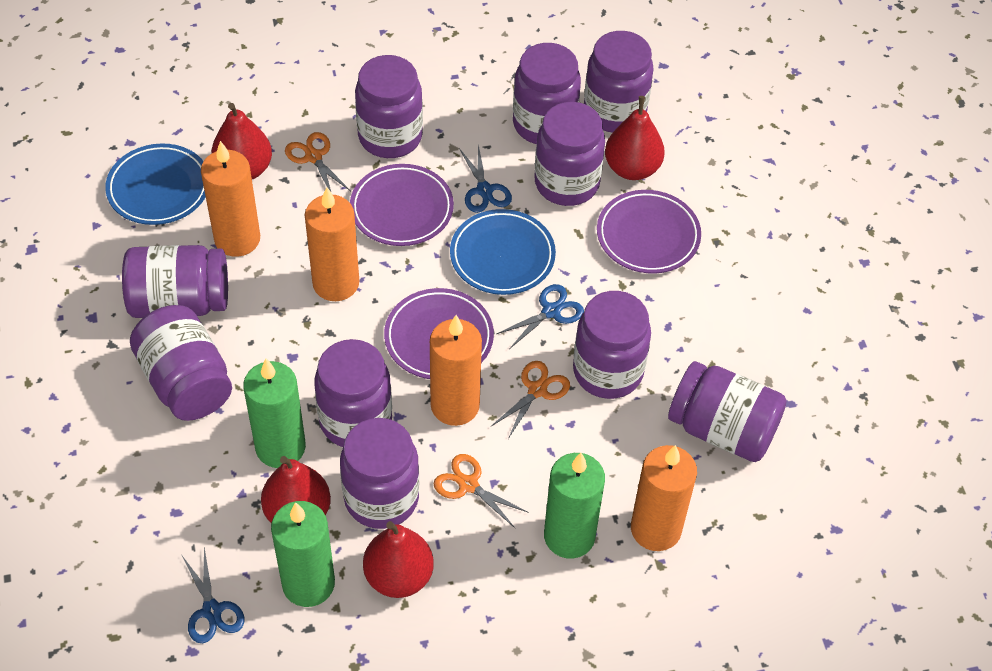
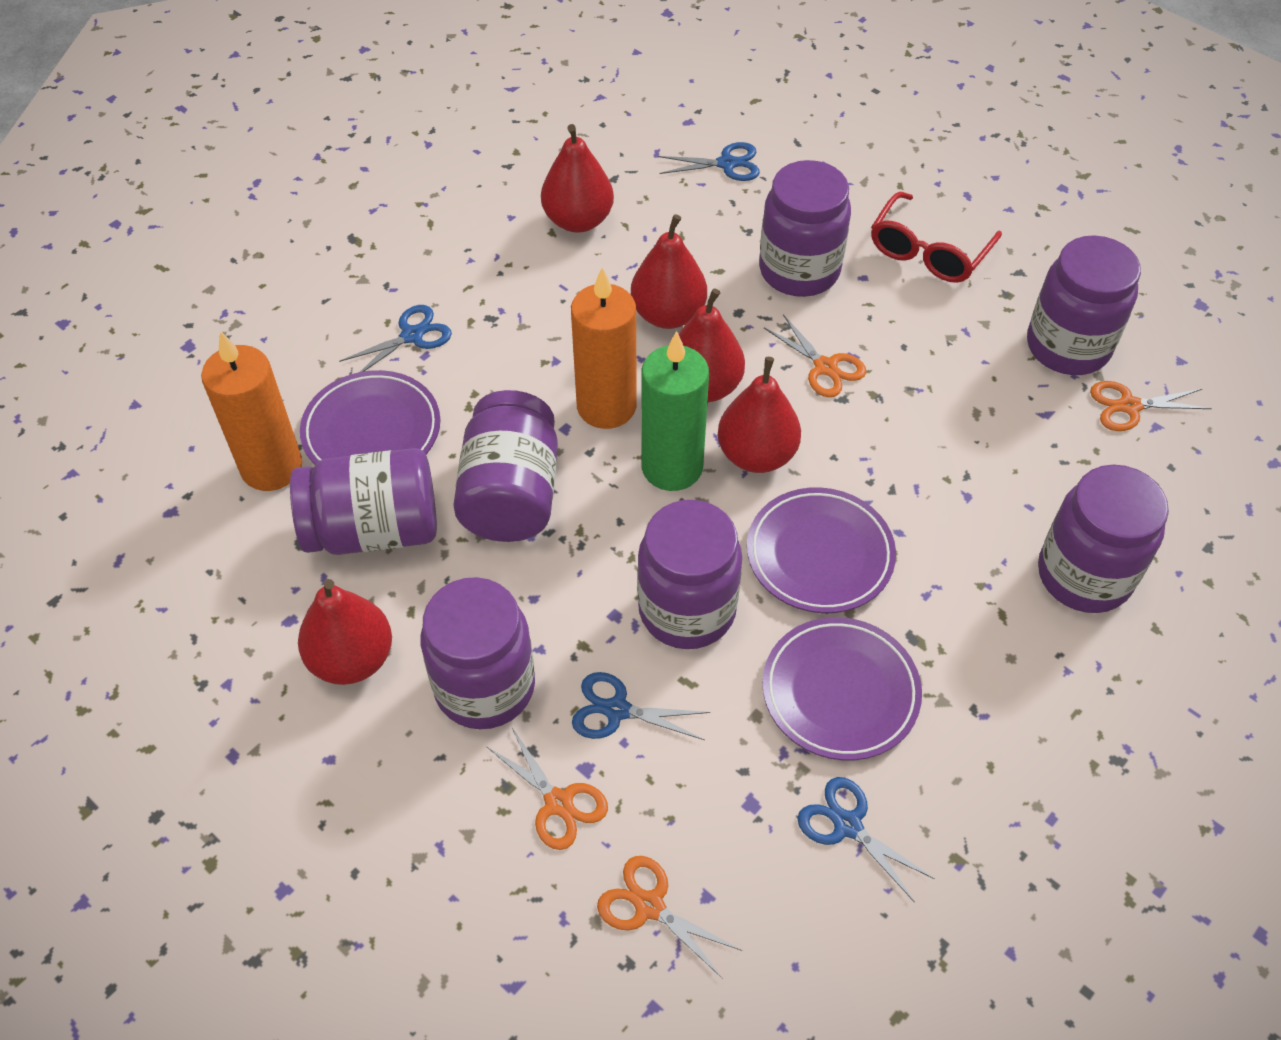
blue plate: 2 -> 0
blue scissors: 3 -> 4
green candle: 3 -> 1
orange candle: 4 -> 2
orange scissors: 3 -> 4
purple jar: 10 -> 7
red glasses: 0 -> 1
red pear: 4 -> 5

